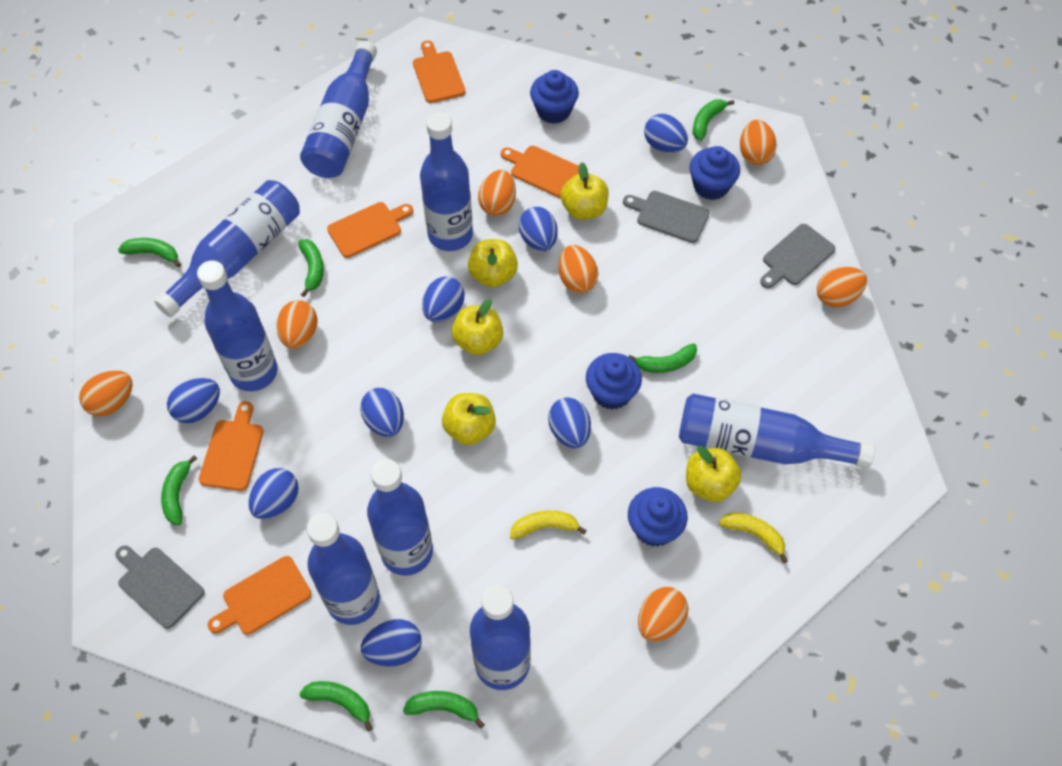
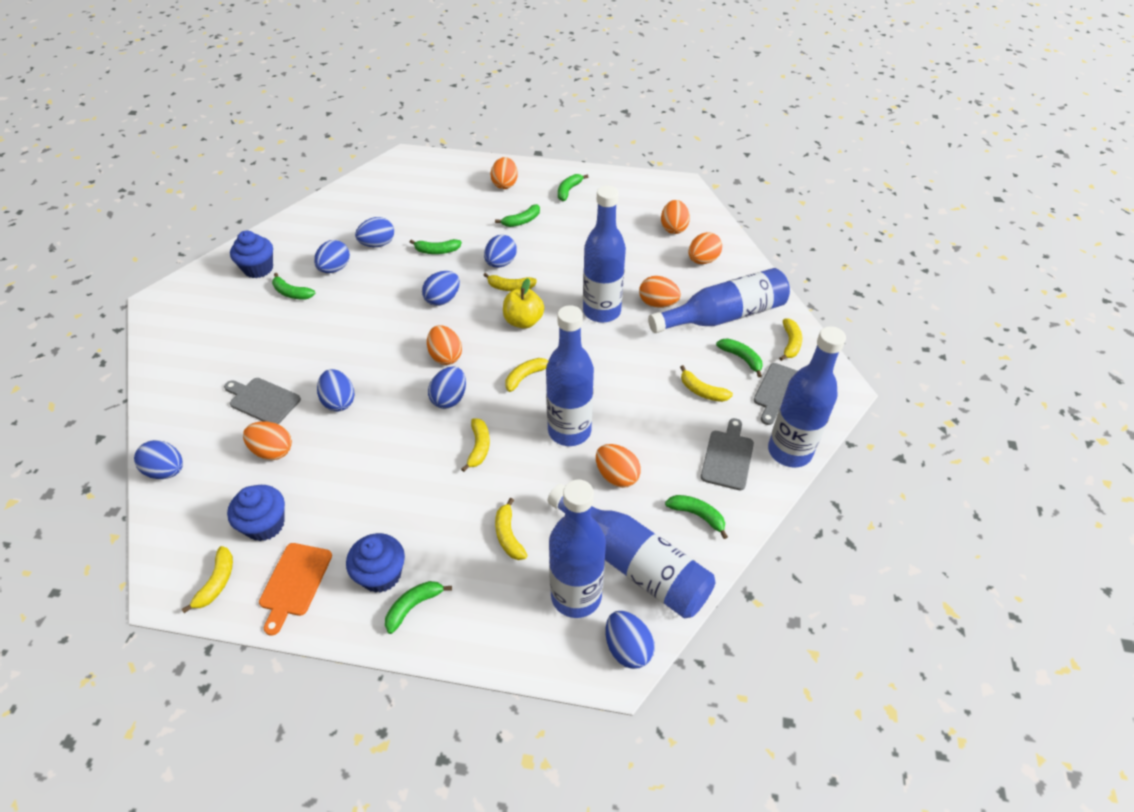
blue bottle: 8 -> 6
blue cupcake: 4 -> 3
orange cutting board: 5 -> 1
yellow apple: 5 -> 1
yellow banana: 2 -> 7

